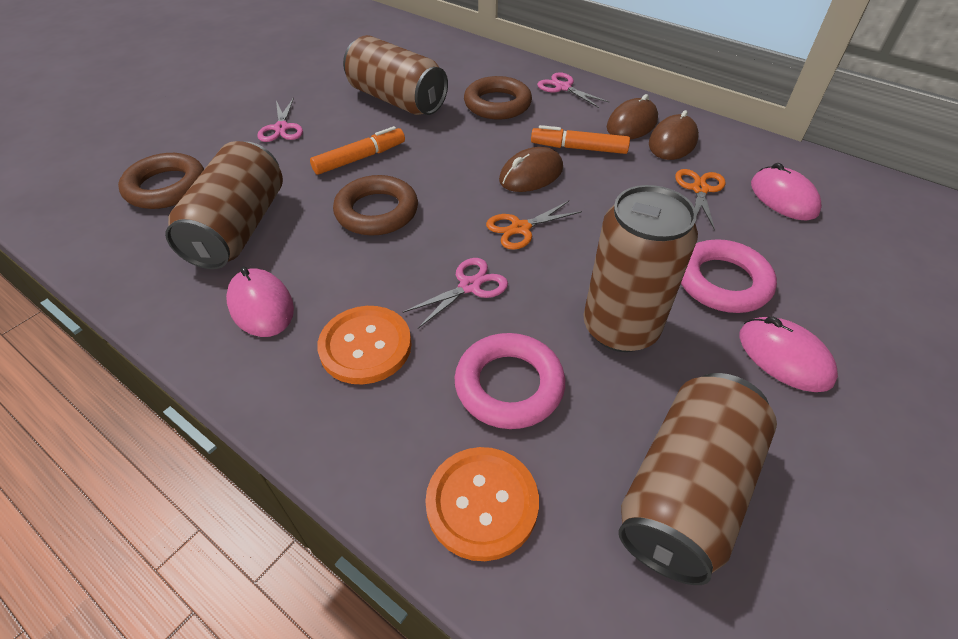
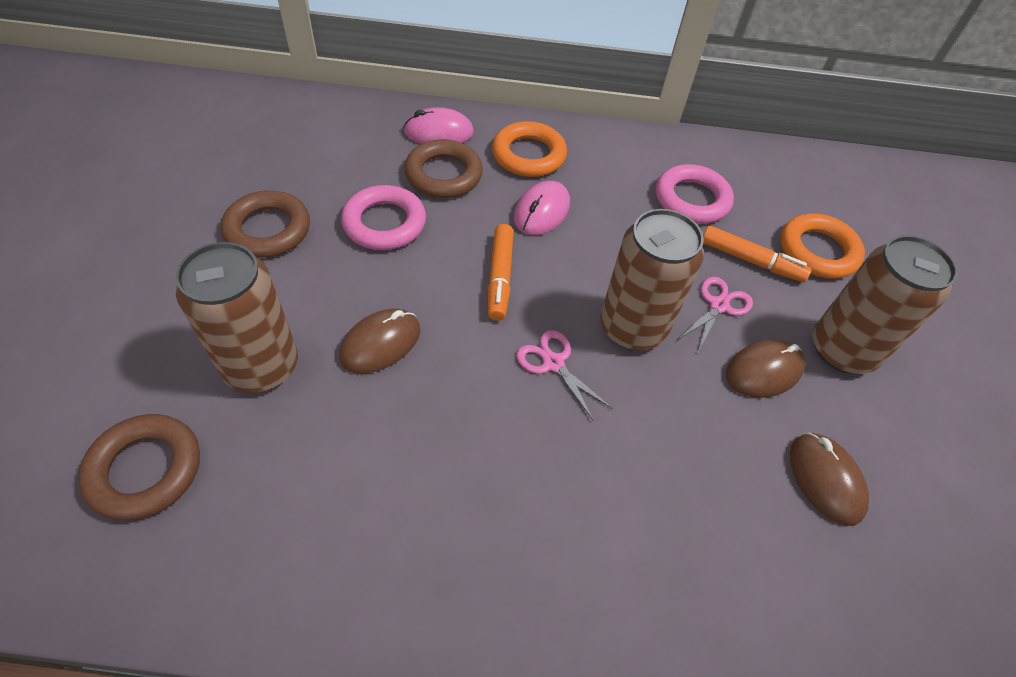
brown can: 4 -> 3
orange button: 2 -> 0
orange ring: 0 -> 2
orange scissors: 2 -> 0
pink mouse: 3 -> 2
pink scissors: 3 -> 2

